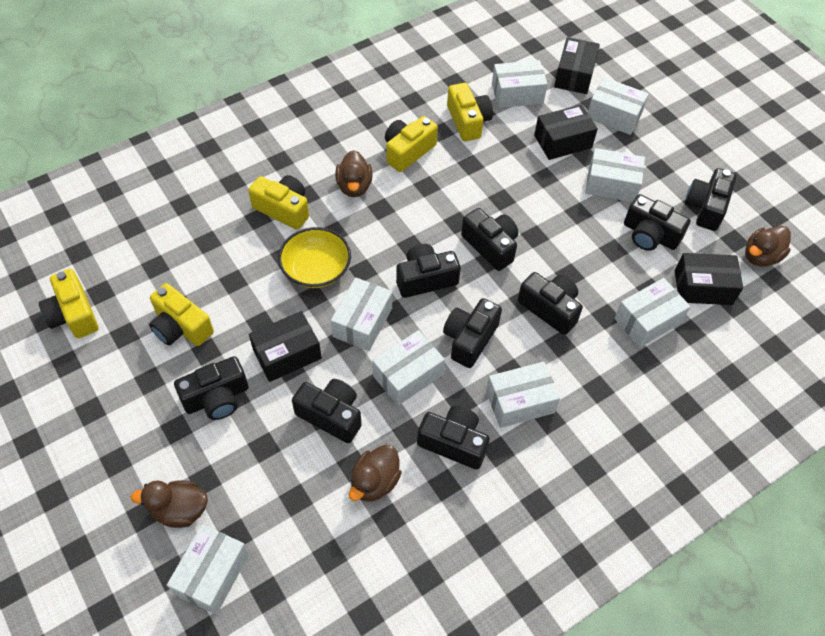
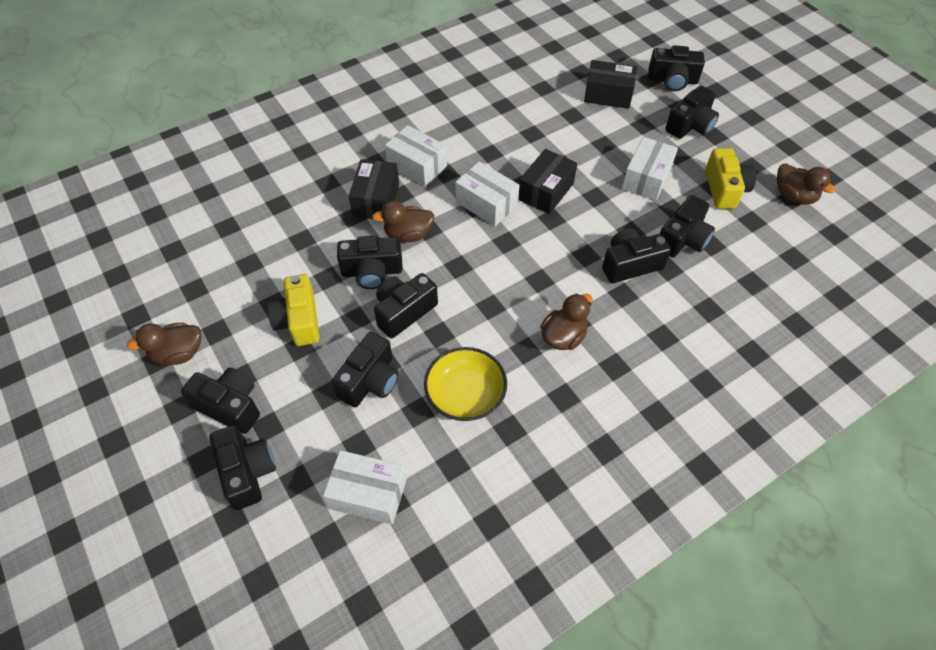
black box: 4 -> 3
white box: 8 -> 4
yellow camera: 5 -> 2

